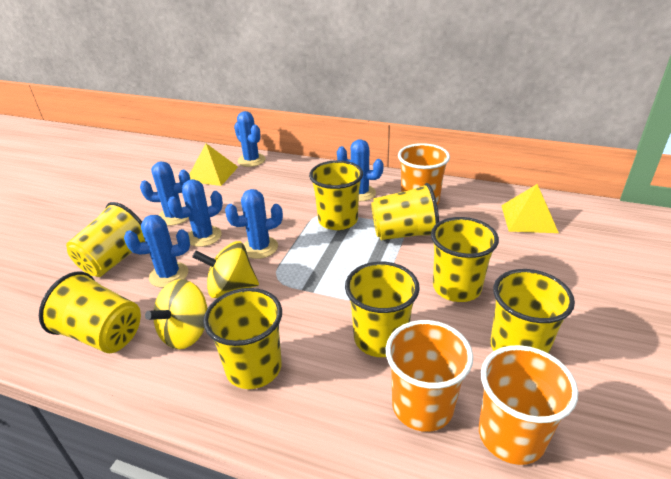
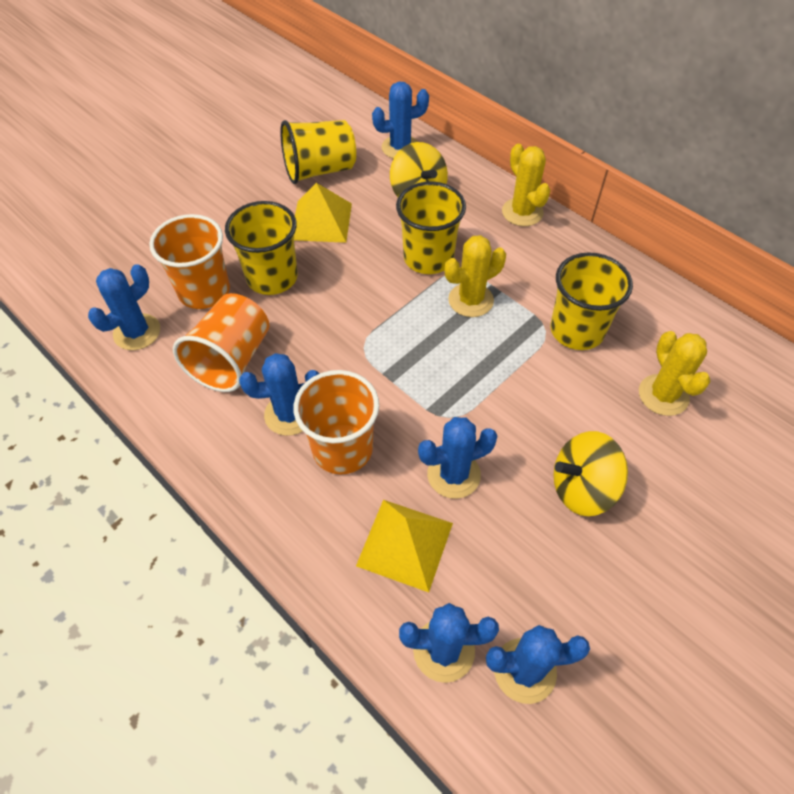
yellow cactus: 0 -> 3
yellow cup: 8 -> 4

